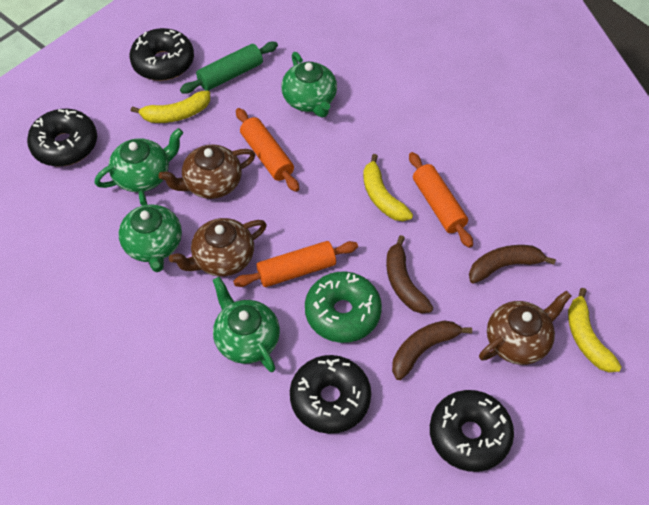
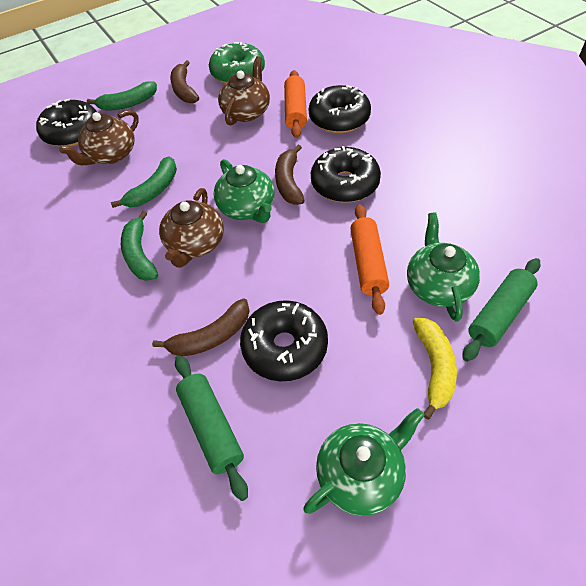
green banana: 0 -> 3
green rolling pin: 1 -> 2
green teapot: 4 -> 3
orange rolling pin: 3 -> 2
yellow banana: 3 -> 1

